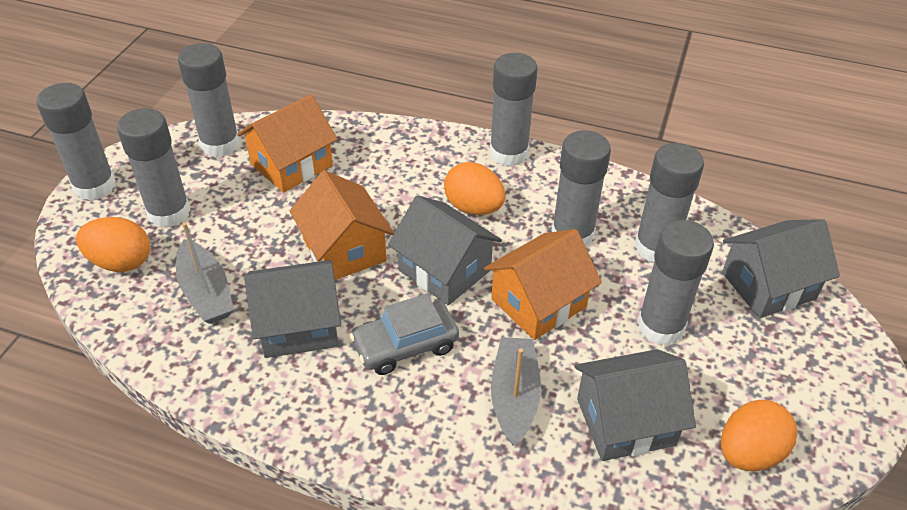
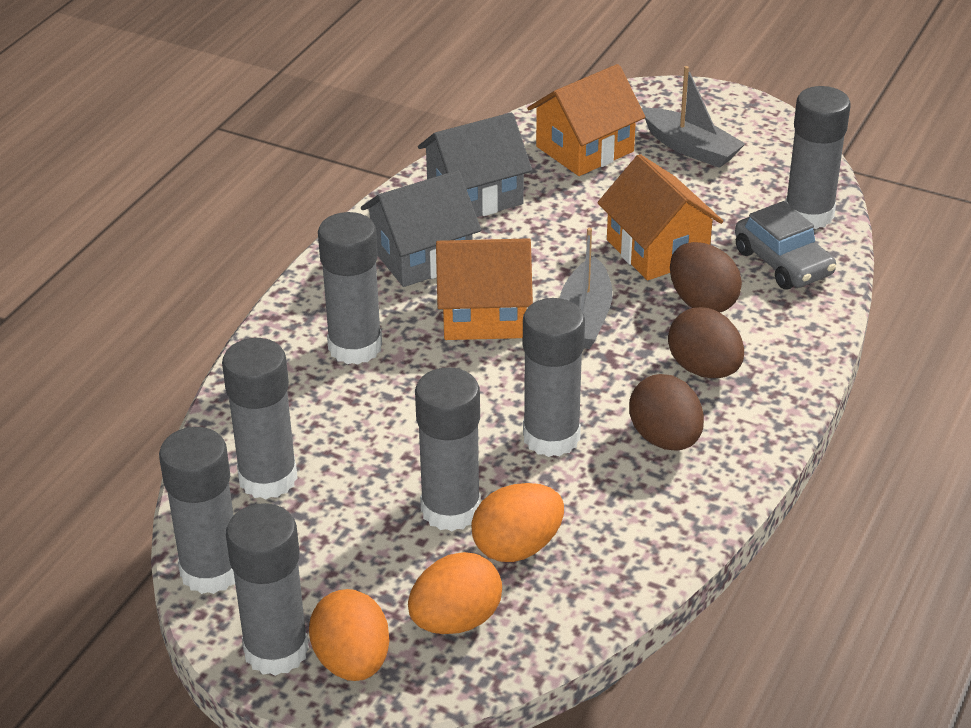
brown egg: 0 -> 3
grey house: 4 -> 2

